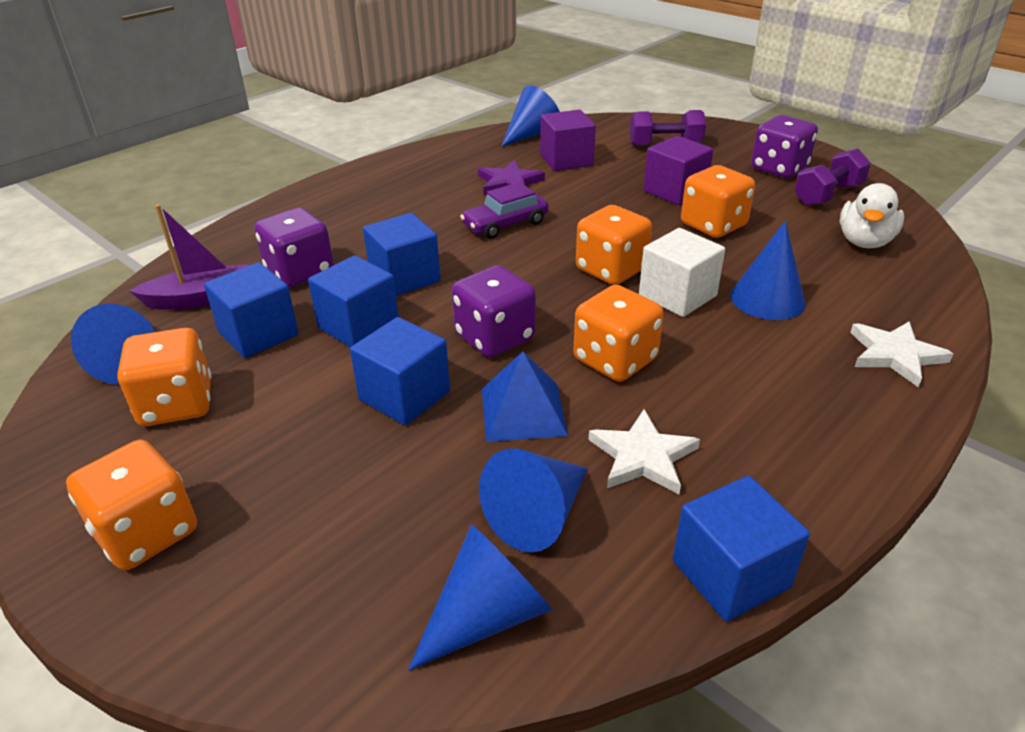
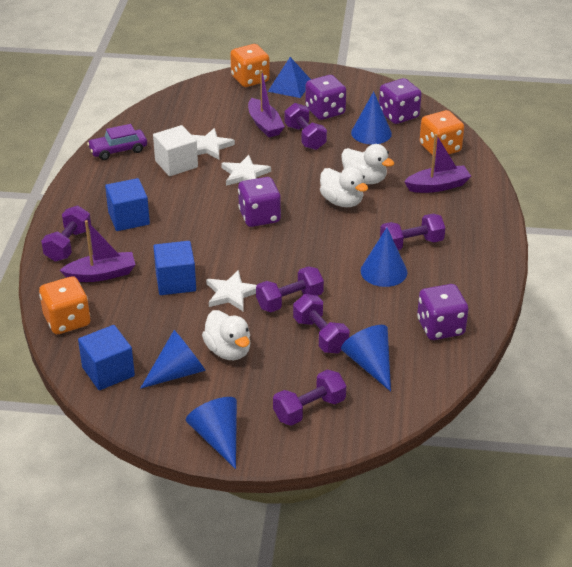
blue cube: 5 -> 3
orange dice: 5 -> 3
purple boat: 1 -> 3
purple cube: 2 -> 0
purple dice: 3 -> 4
purple dumbbell: 2 -> 6
purple star: 1 -> 0
white duck: 1 -> 3
white star: 2 -> 3

